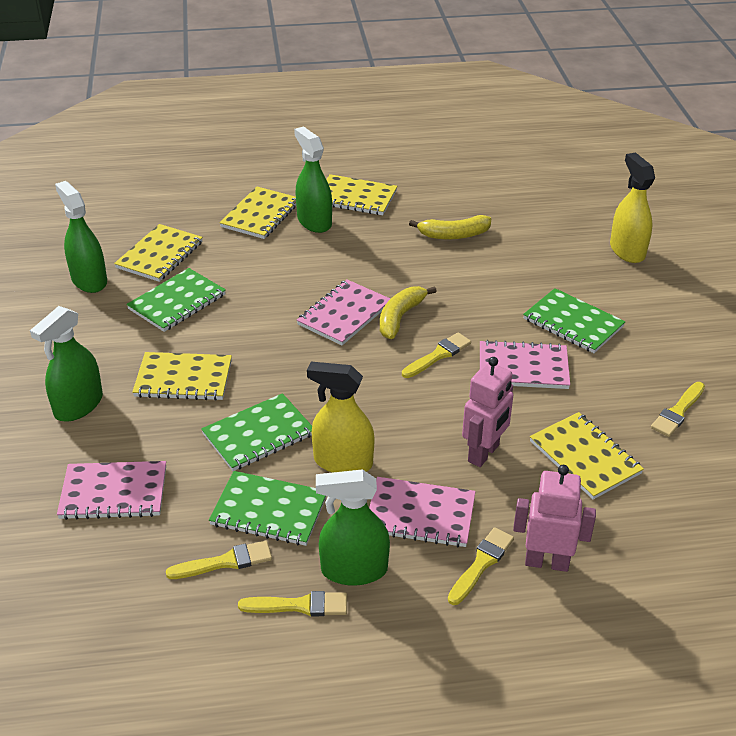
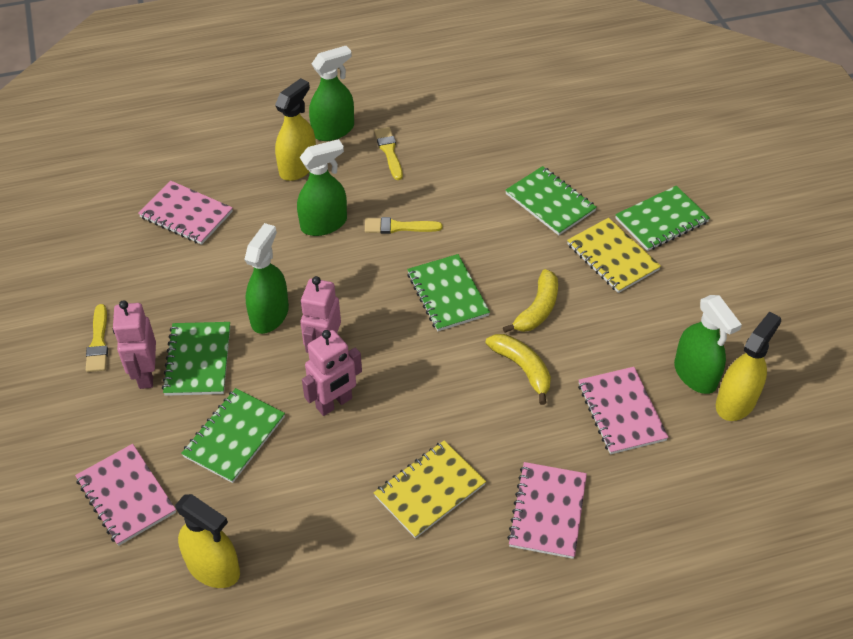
green notebook: 4 -> 5
pink robot: 2 -> 3
yellow brush: 5 -> 3
yellow notebook: 5 -> 2
yellow spray bottle: 2 -> 3

